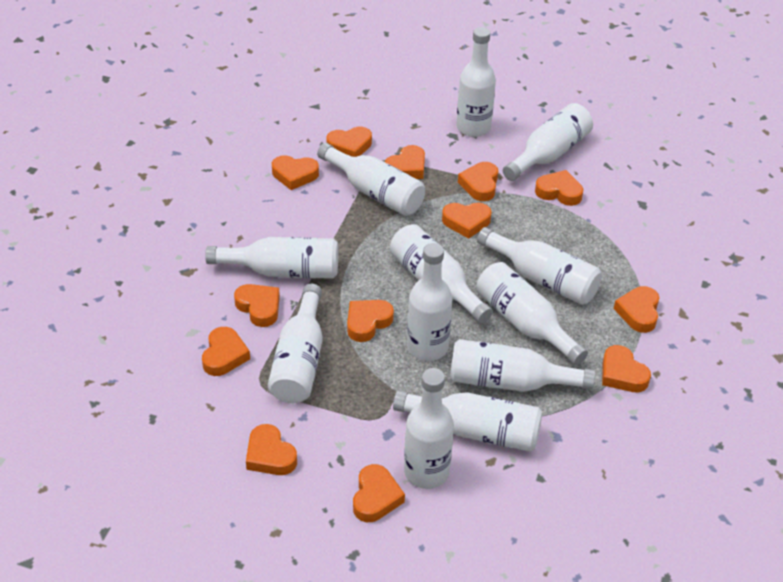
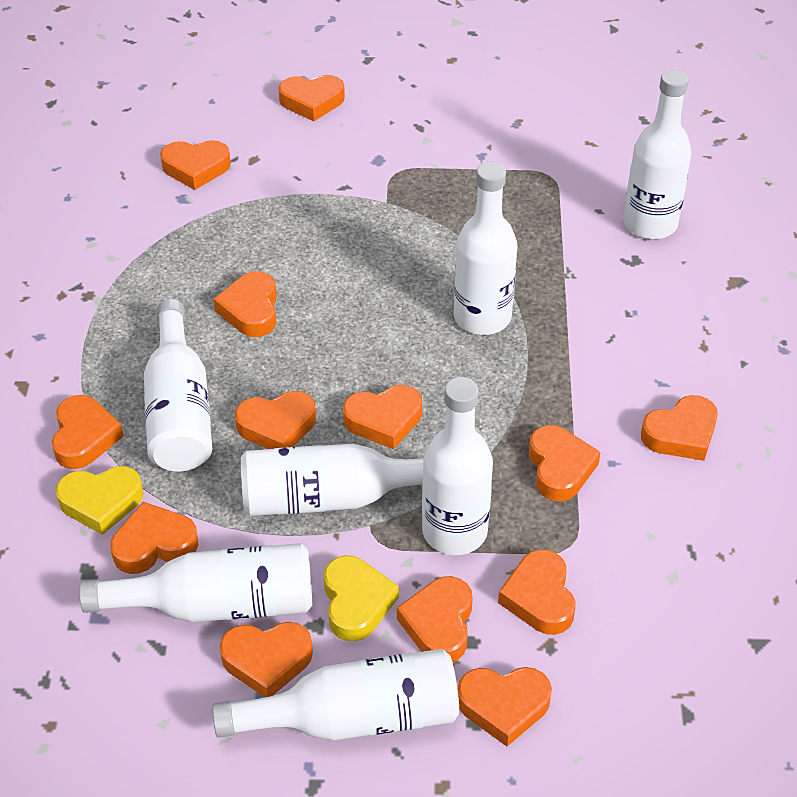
white bottle: 12 -> 7
yellow heart: 0 -> 2

